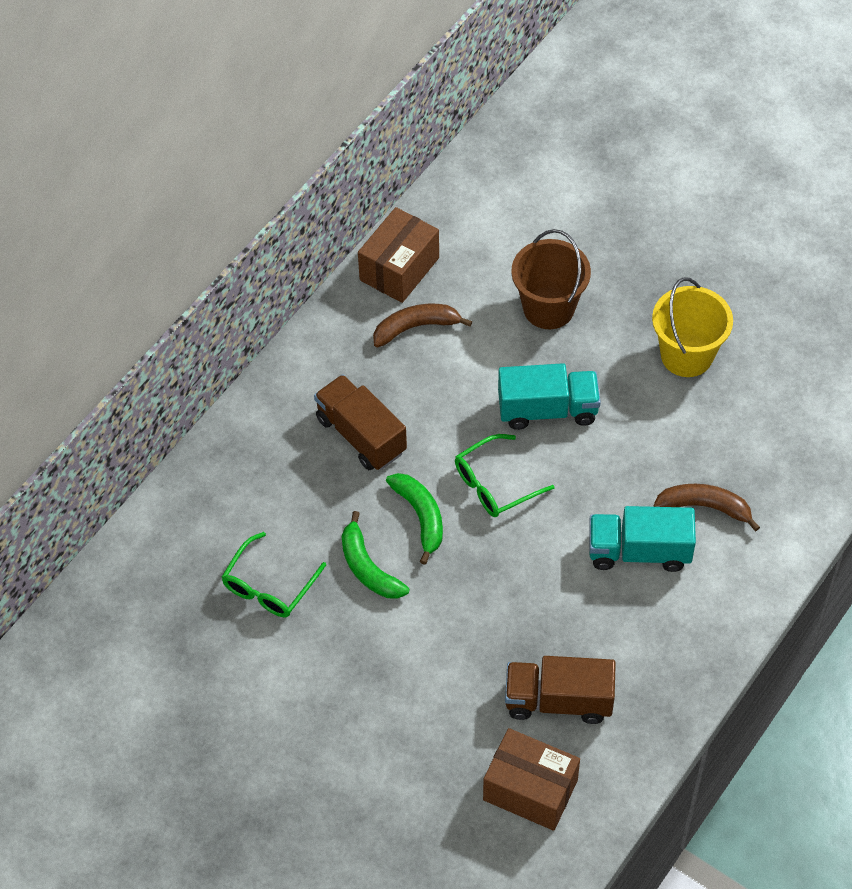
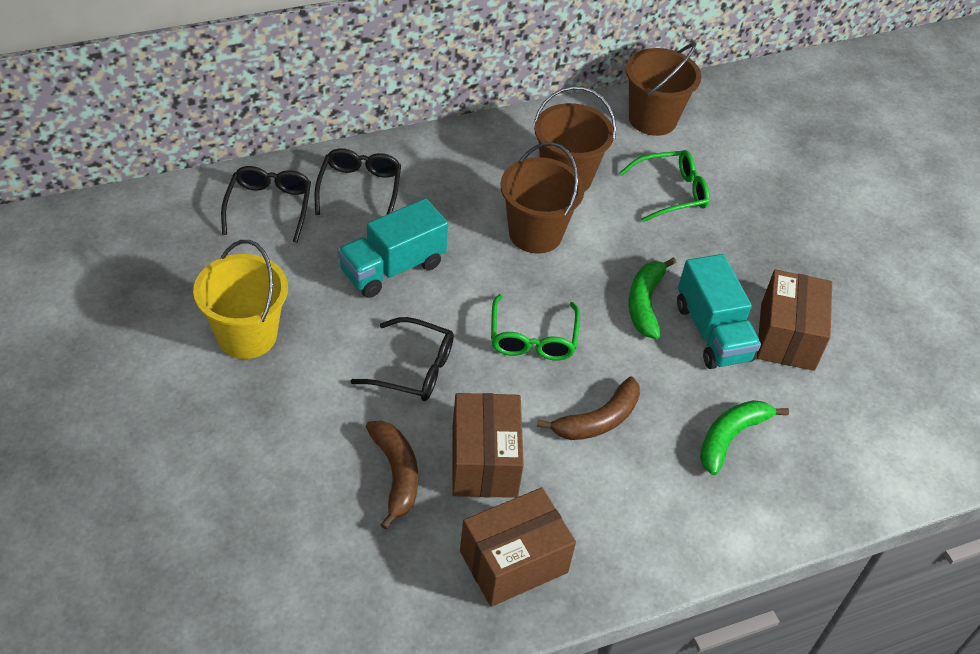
black glasses: 0 -> 3
brown box: 2 -> 3
brown bucket: 1 -> 3
brown truck: 2 -> 0

